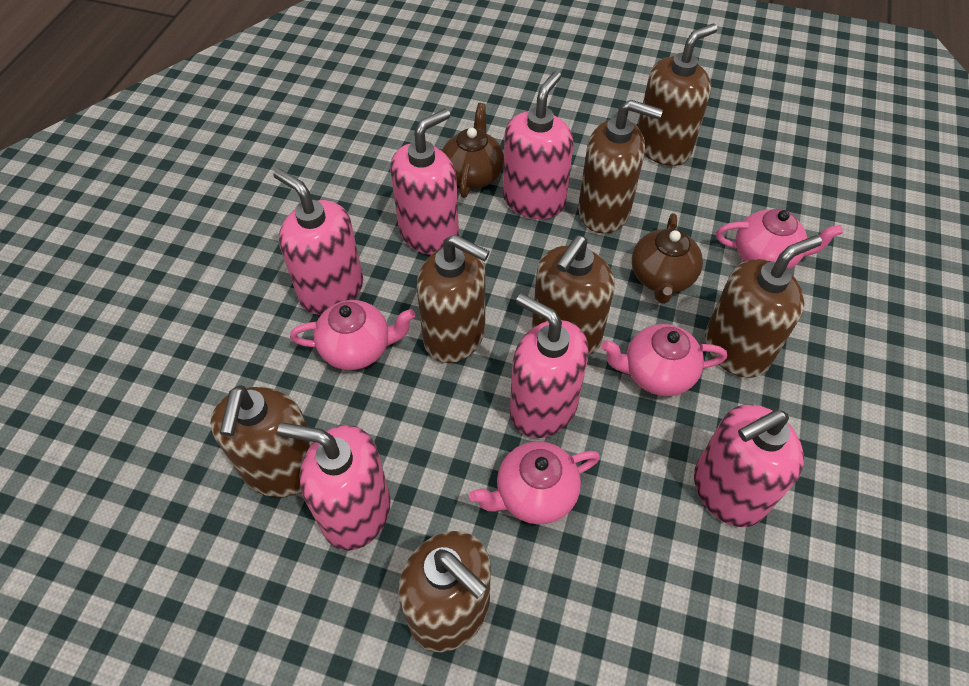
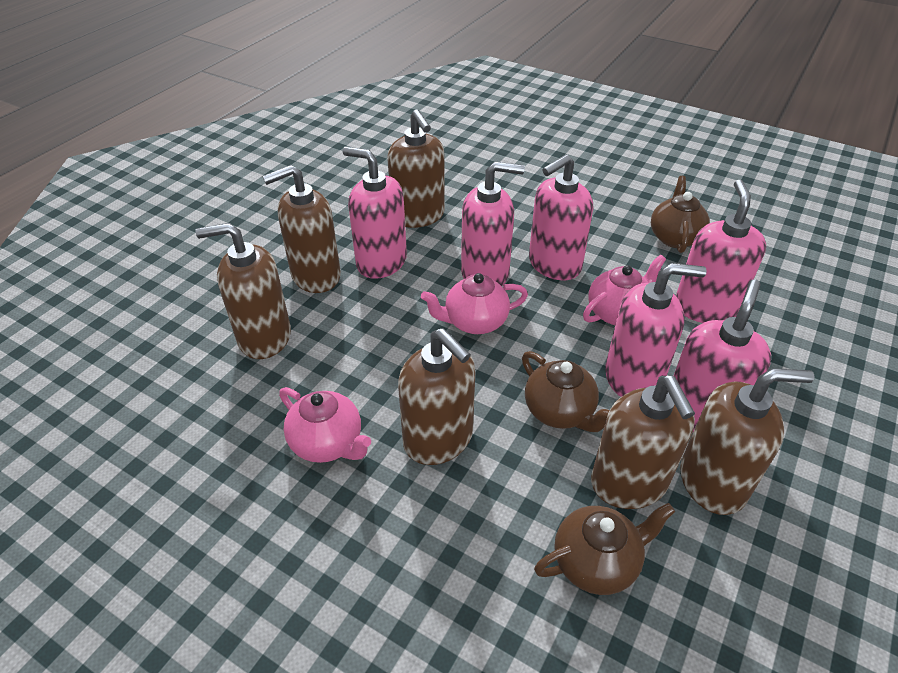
brown soap dispenser: 7 -> 6
brown teapot: 2 -> 3
pink teapot: 4 -> 3

